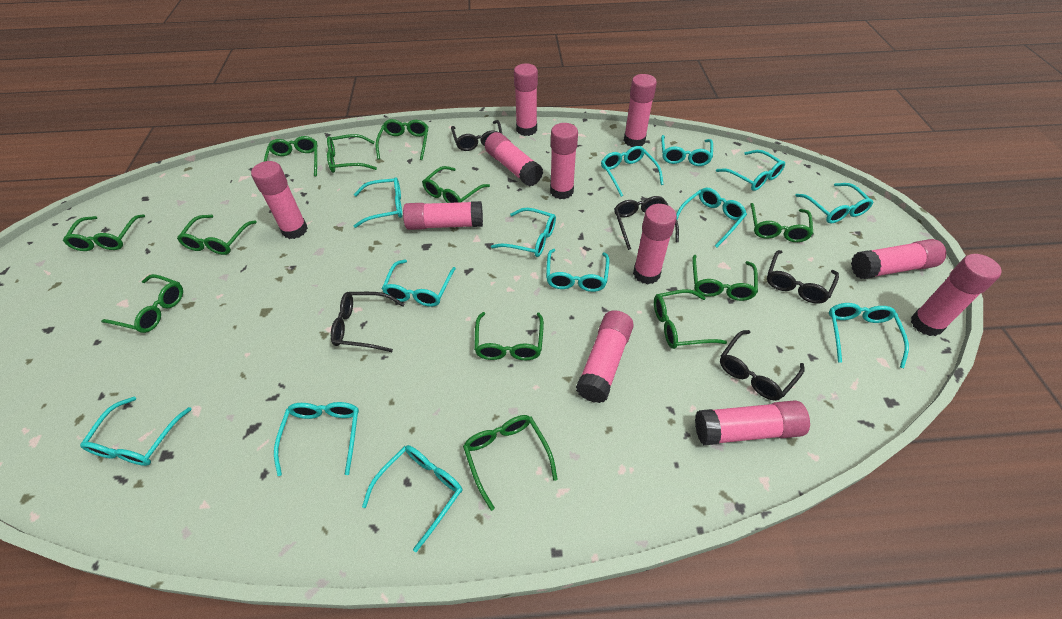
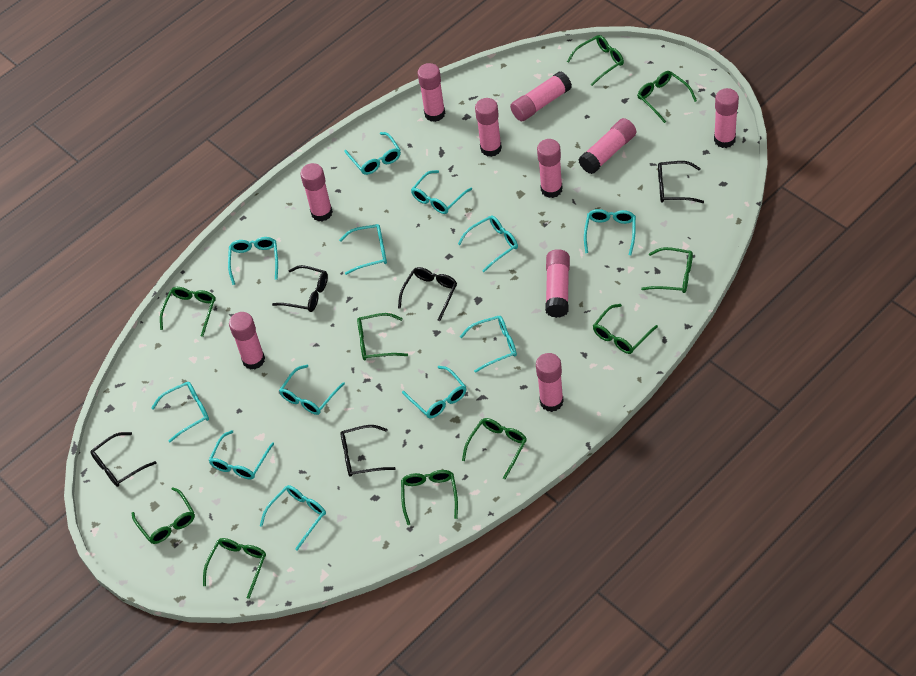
green glasses: 12 -> 10
pink glue stick: 11 -> 10
turquoise glasses: 13 -> 12

